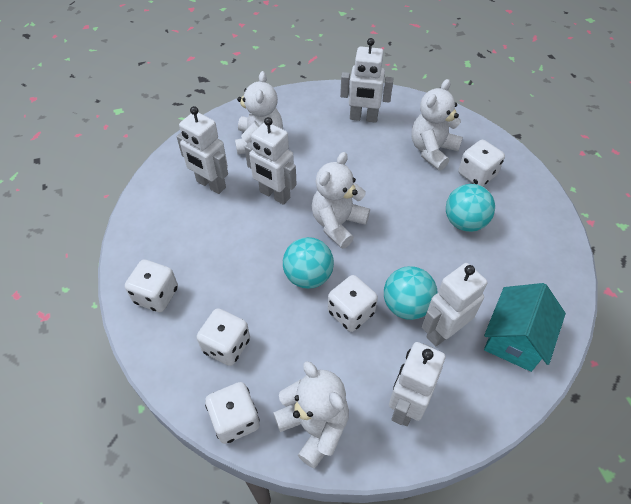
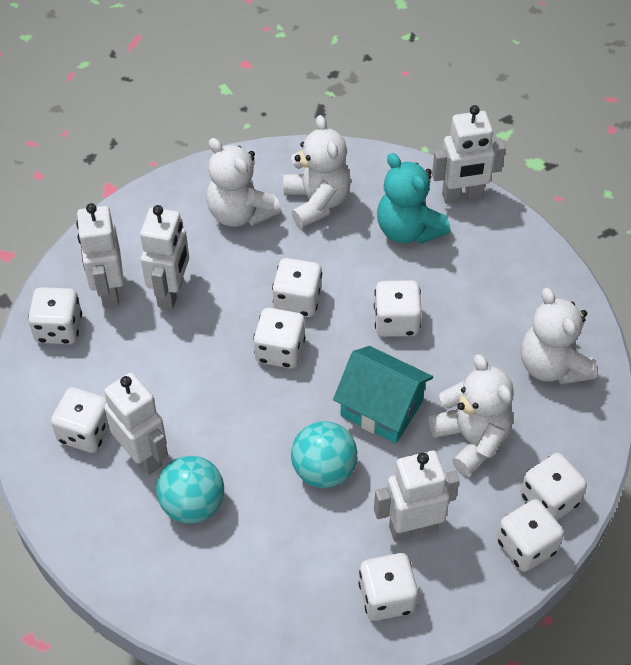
turquoise ball: 3 -> 2
turquoise teddy bear: 0 -> 1
white dice: 5 -> 8

